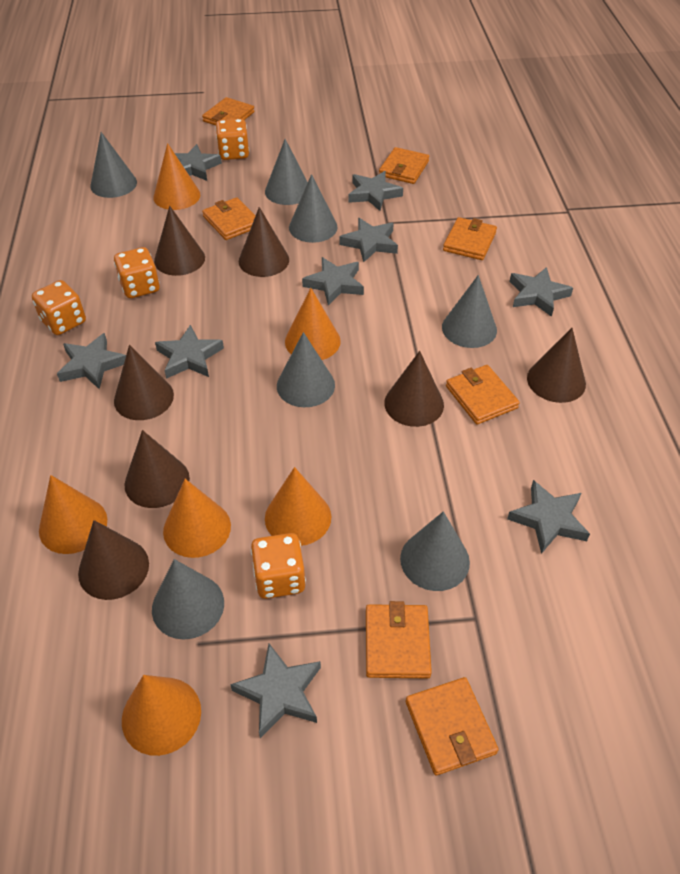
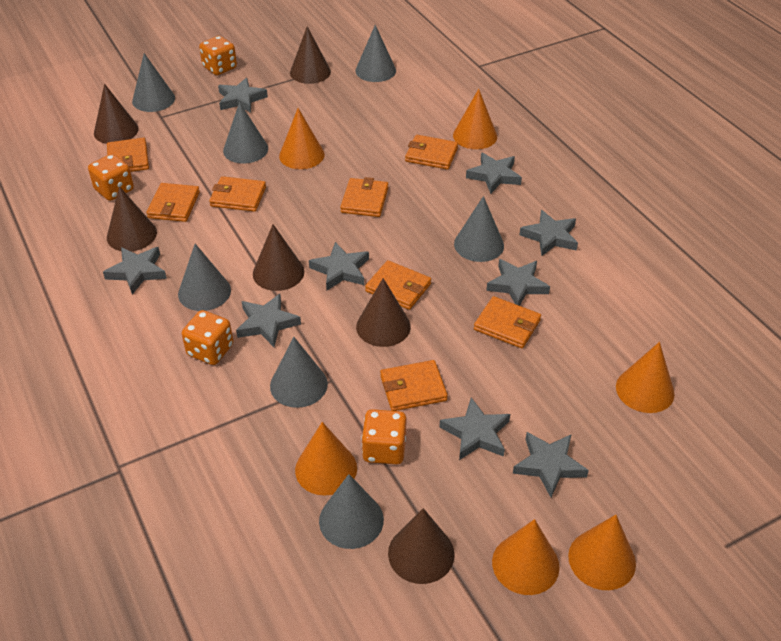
brown cone: 7 -> 6
orange wallet: 7 -> 8

